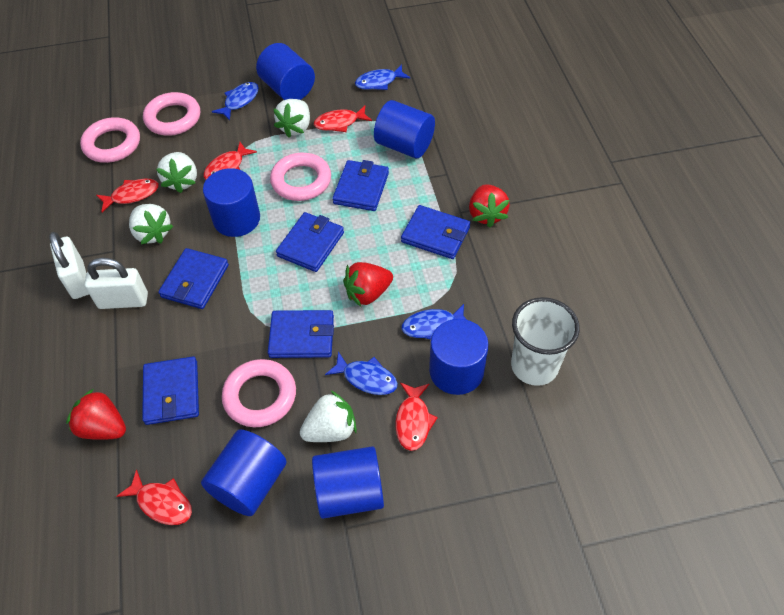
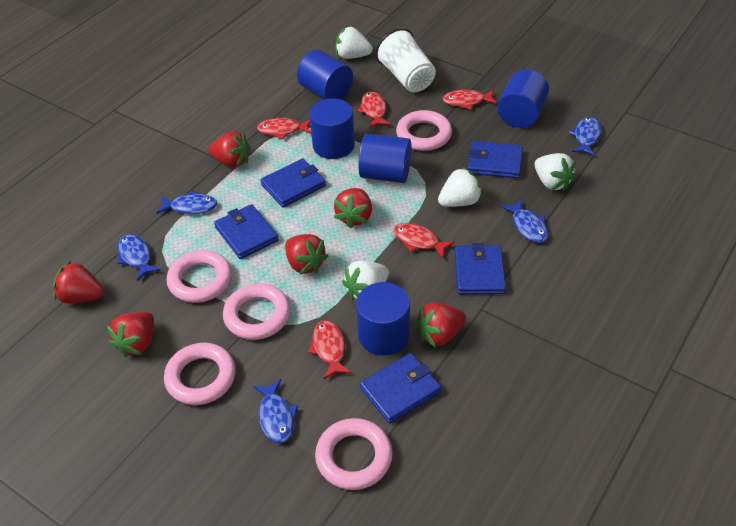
blue cylinder: 6 -> 5
blue fish: 4 -> 5
blue wallet: 6 -> 5
pink ring: 4 -> 5
red strawberry: 3 -> 6
white padlock: 2 -> 0

